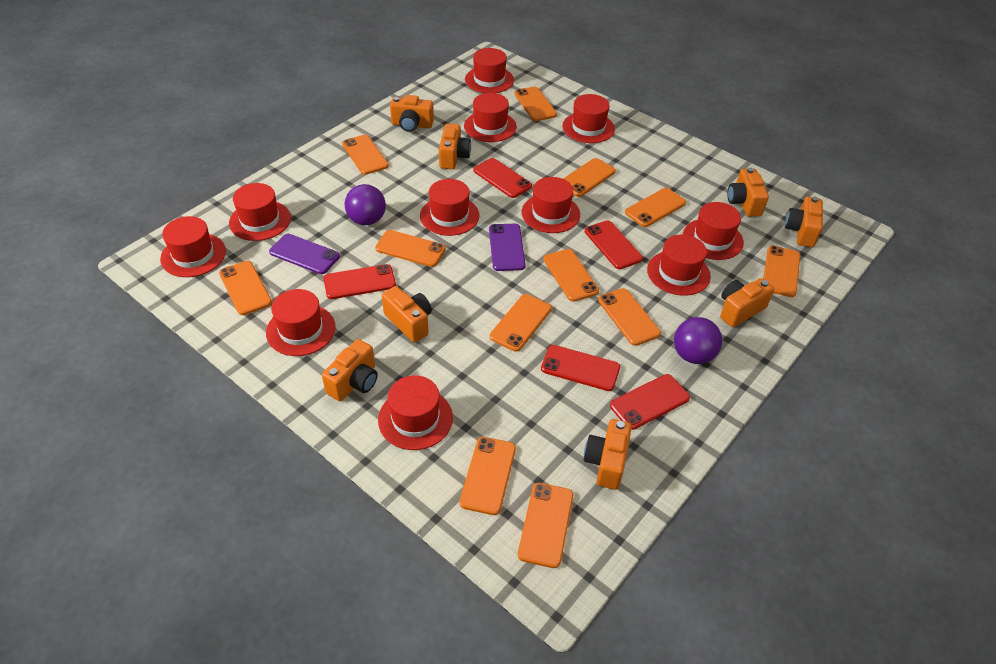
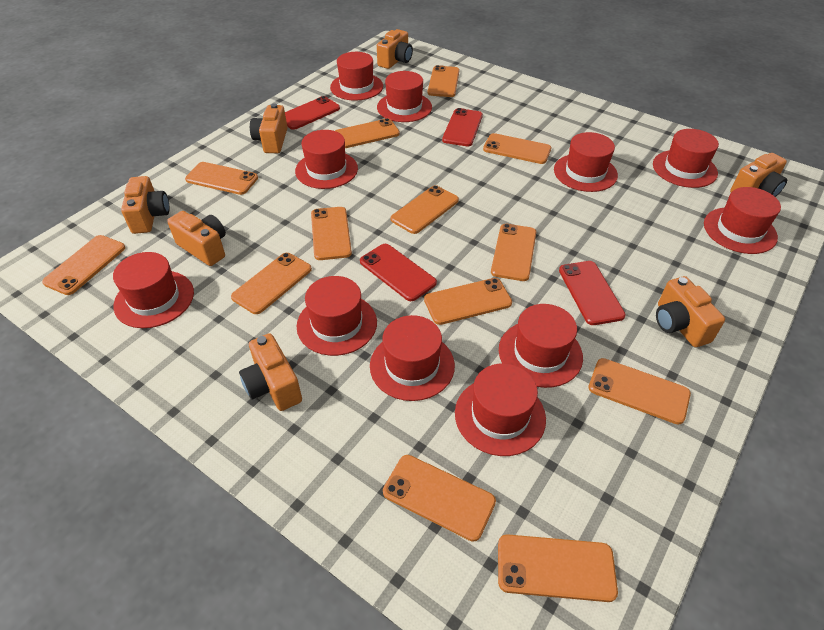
orange camera: 8 -> 7
orange phone: 12 -> 13
purple ball: 2 -> 0
purple phone: 2 -> 0
red phone: 5 -> 4

